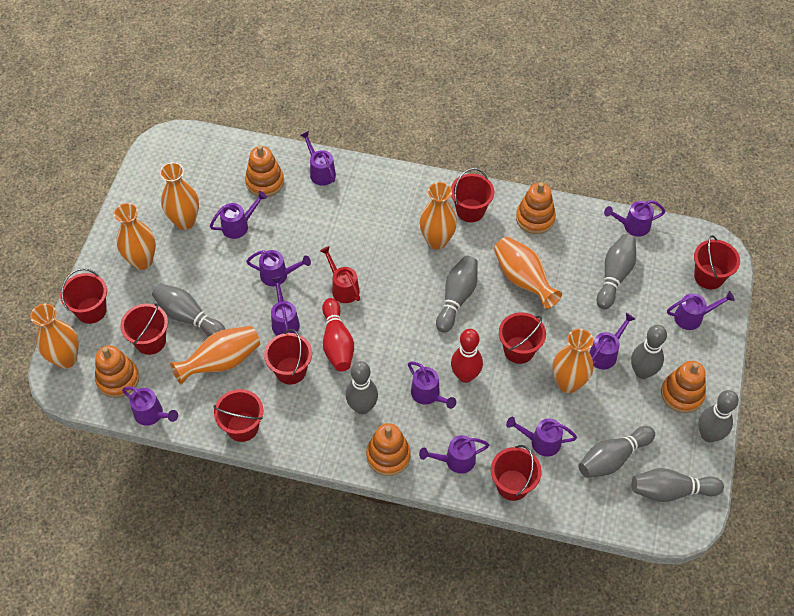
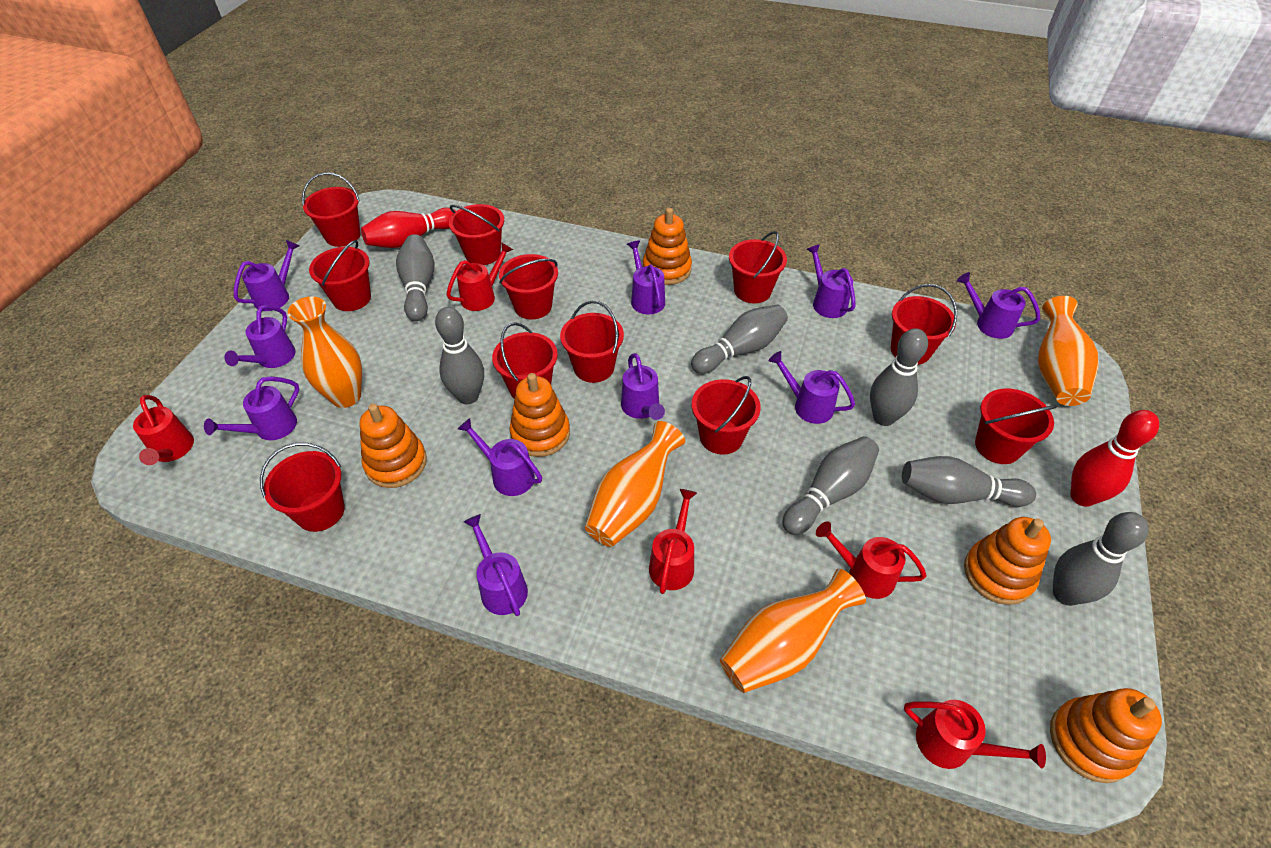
grey bowling pin: 8 -> 7
orange vase: 7 -> 4
purple watering can: 11 -> 10
red bucket: 8 -> 11
red watering can: 1 -> 5

